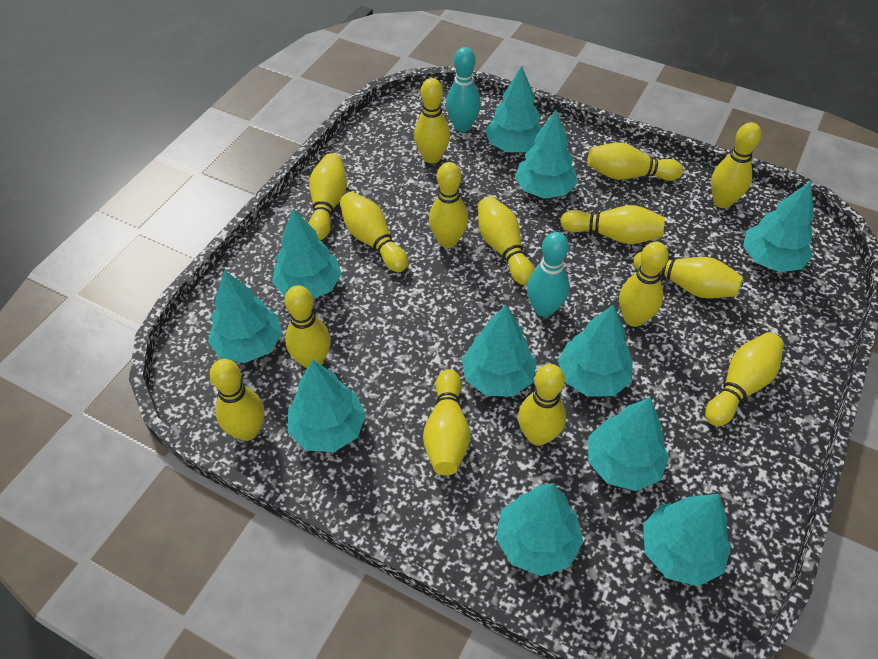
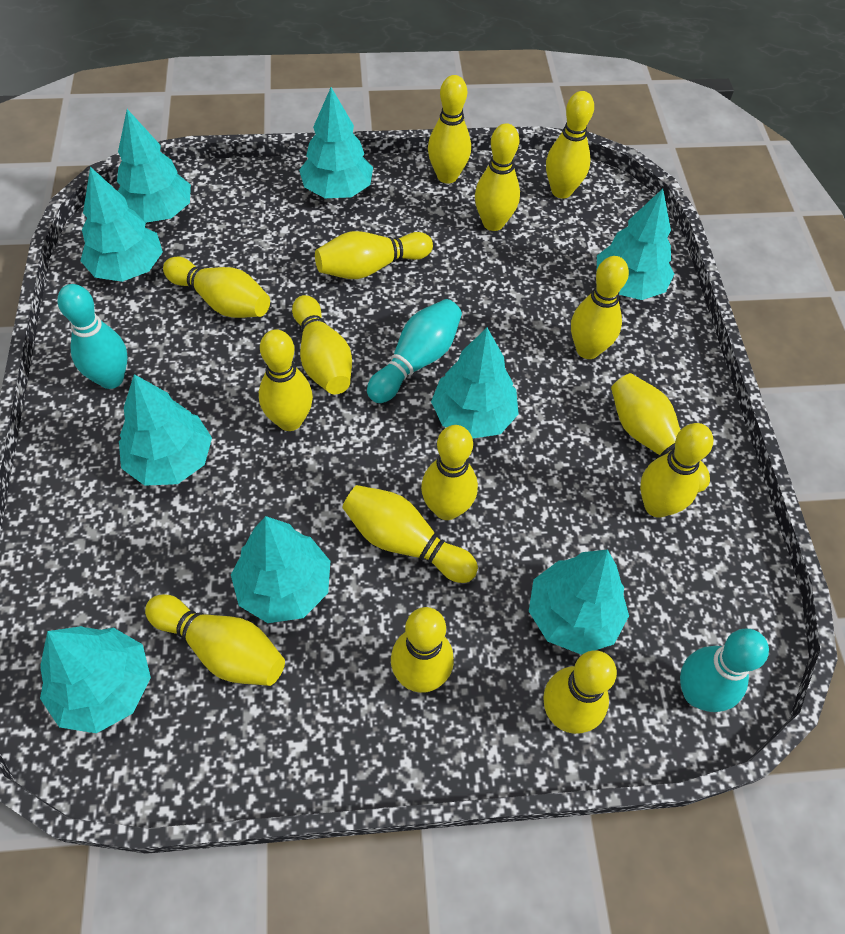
turquoise bowling pin: 2 -> 3
turquoise tree: 11 -> 9

